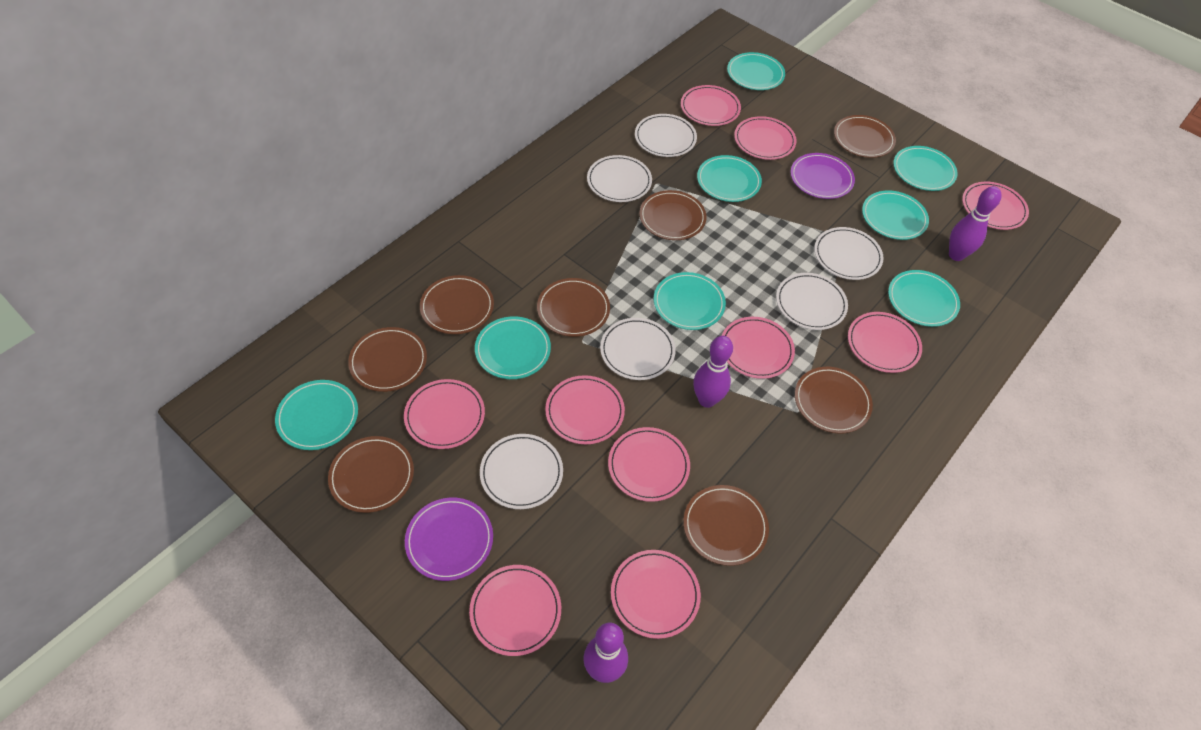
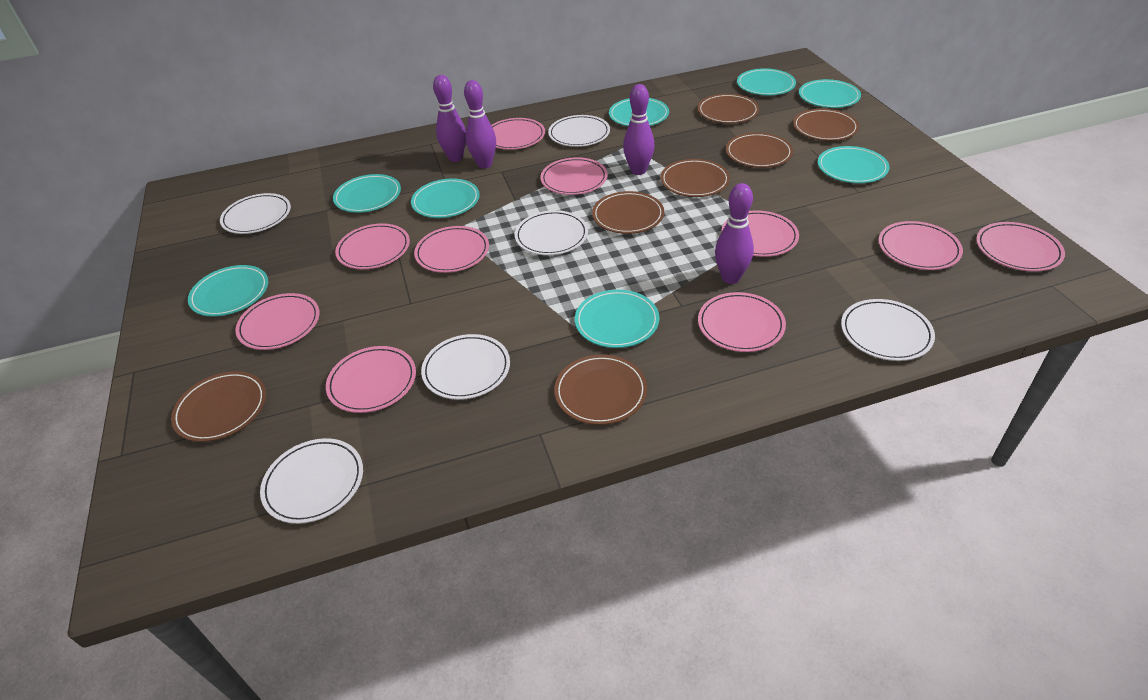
brown plate: 8 -> 7
purple bowling pin: 3 -> 4
purple plate: 2 -> 0

